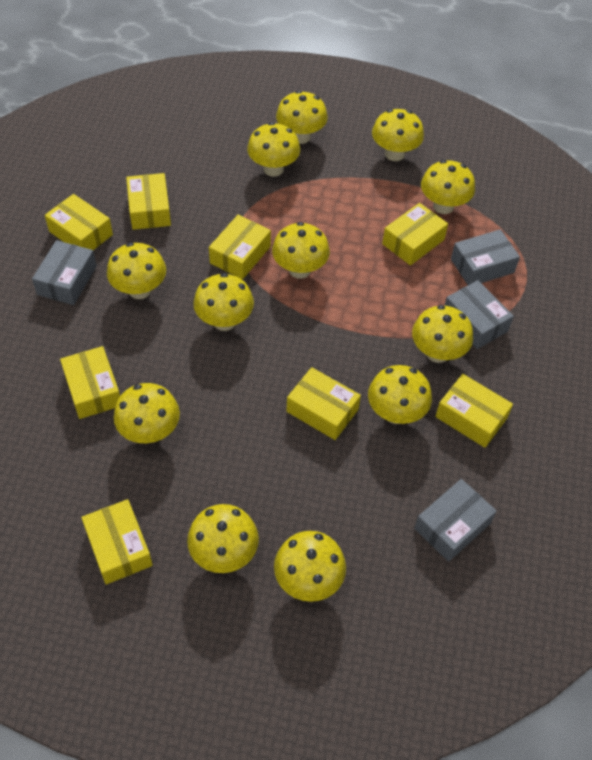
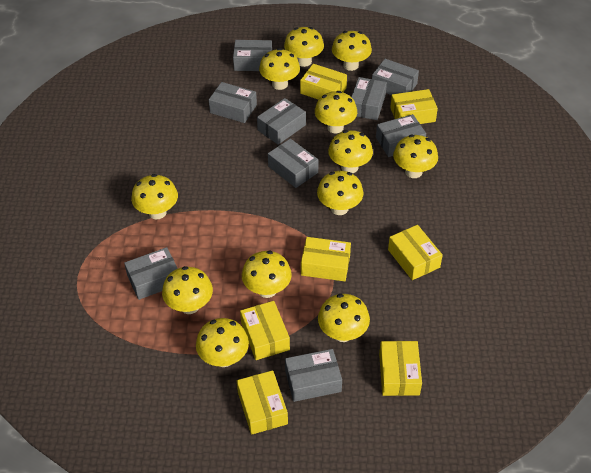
grey box: 4 -> 9
yellow box: 8 -> 7

